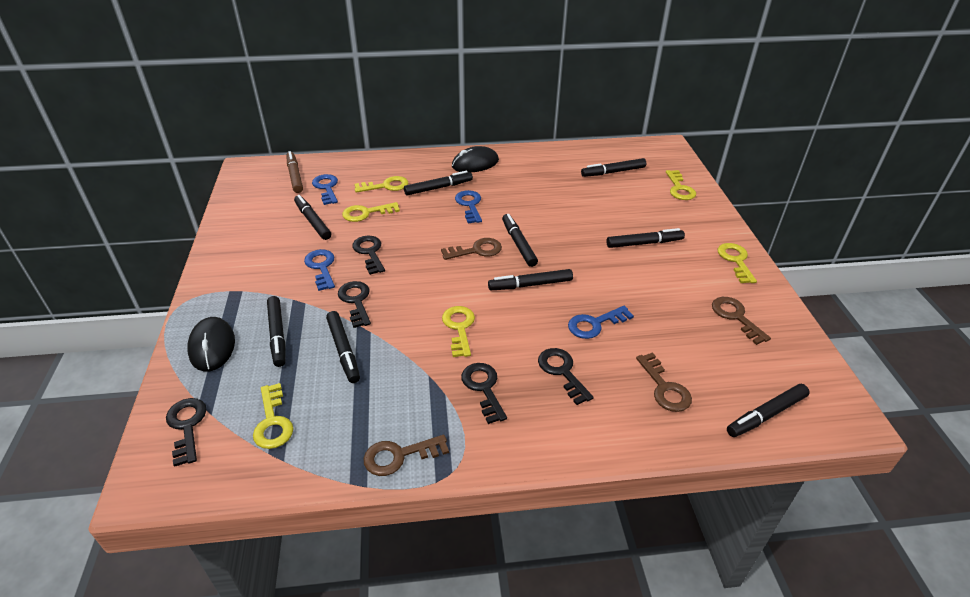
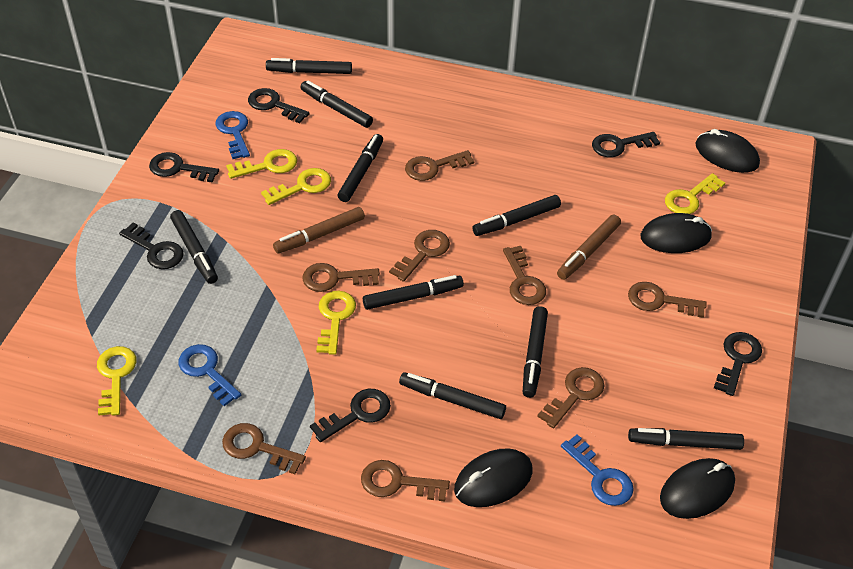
black key: 5 -> 6
black mouse: 2 -> 4
blue key: 4 -> 3
brown key: 4 -> 8
brown marker: 1 -> 2
yellow key: 6 -> 5

